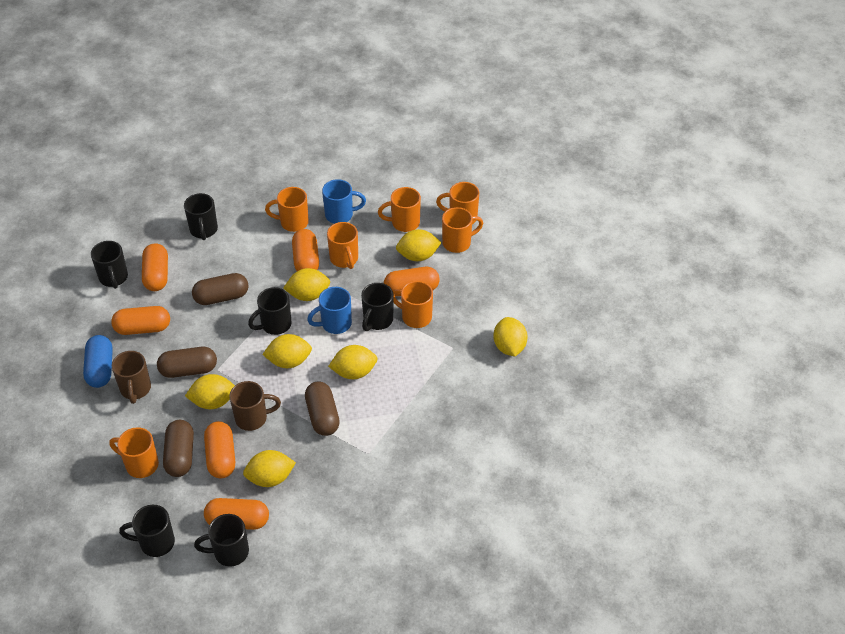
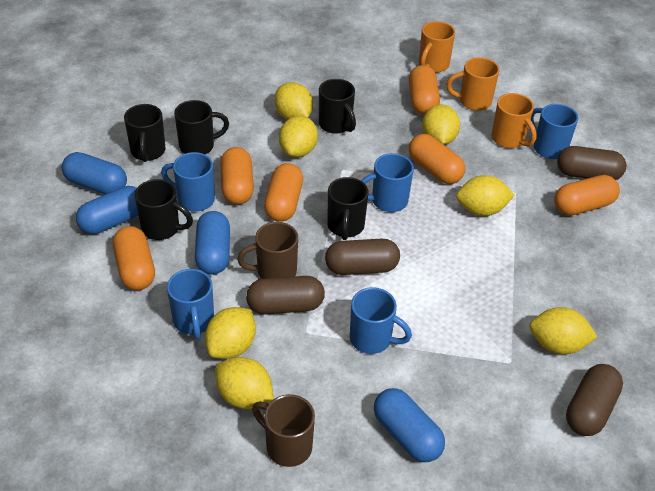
black mug: 6 -> 5
blue capsule: 1 -> 4
blue mug: 2 -> 5
orange mug: 7 -> 3

